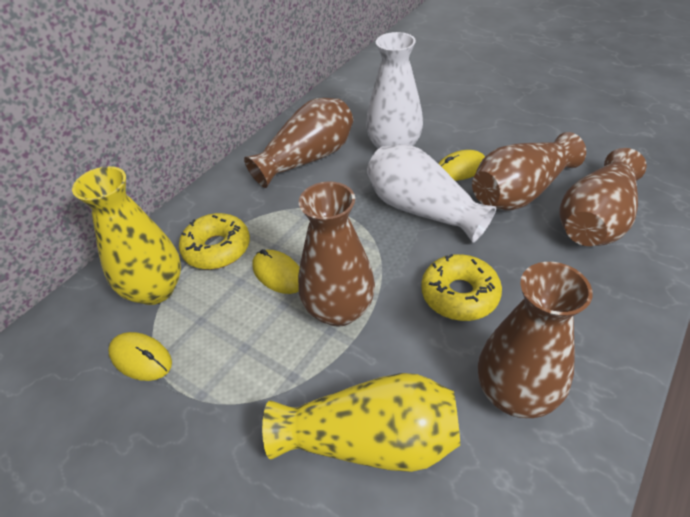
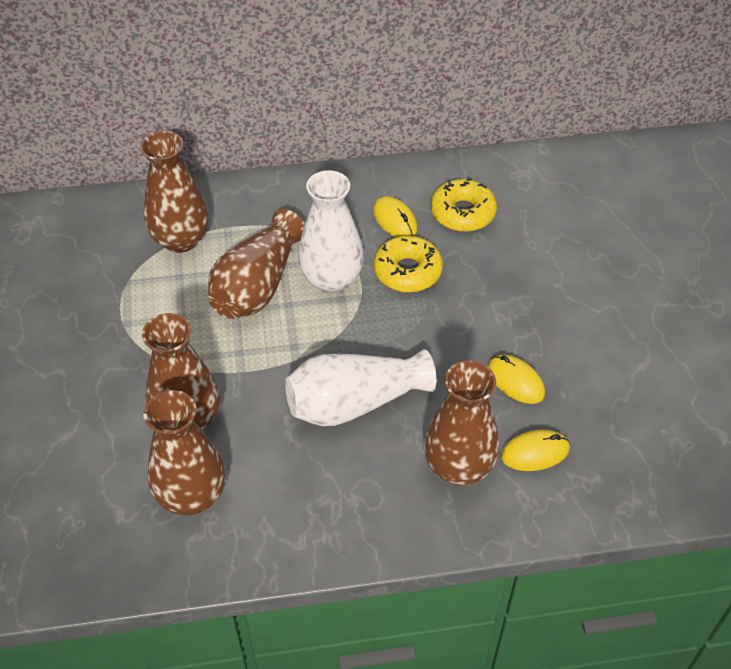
yellow vase: 2 -> 0

